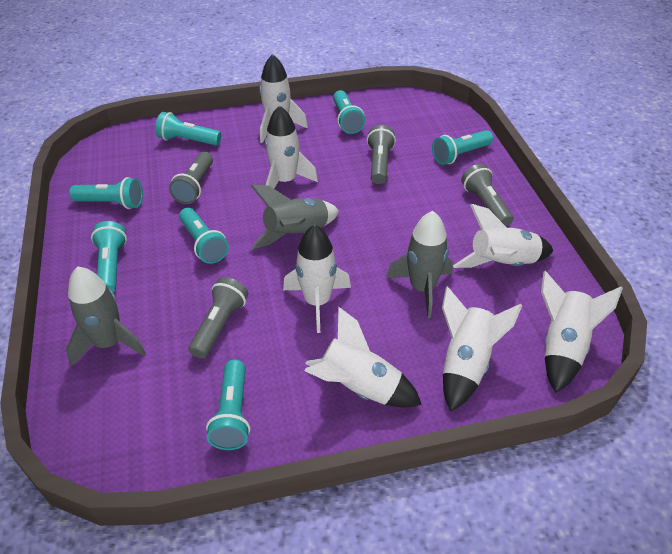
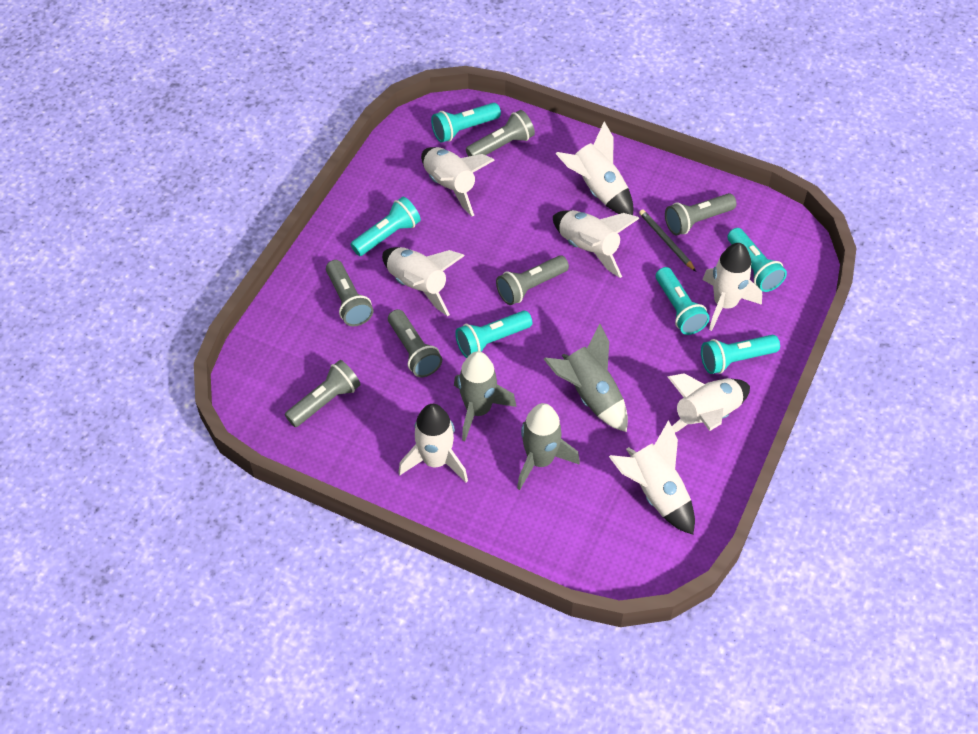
grey flashlight: 4 -> 6
grey pencil: 0 -> 1
turquoise flashlight: 7 -> 6
white rocket: 7 -> 8

